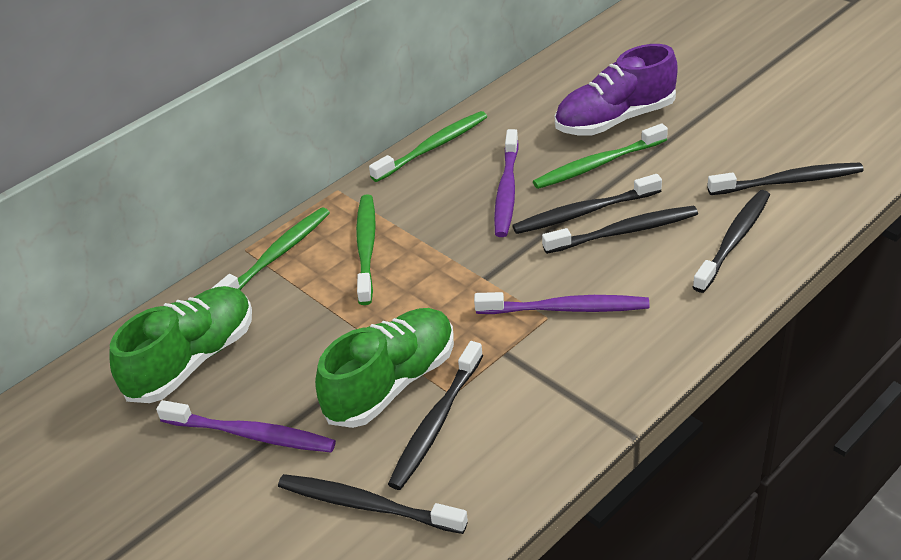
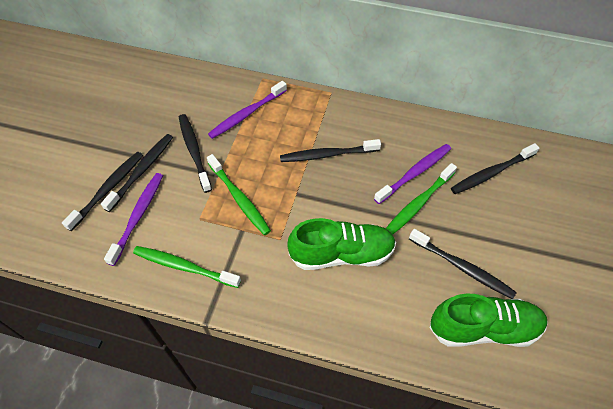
green toothbrush: 4 -> 3
purple shoe: 1 -> 0

